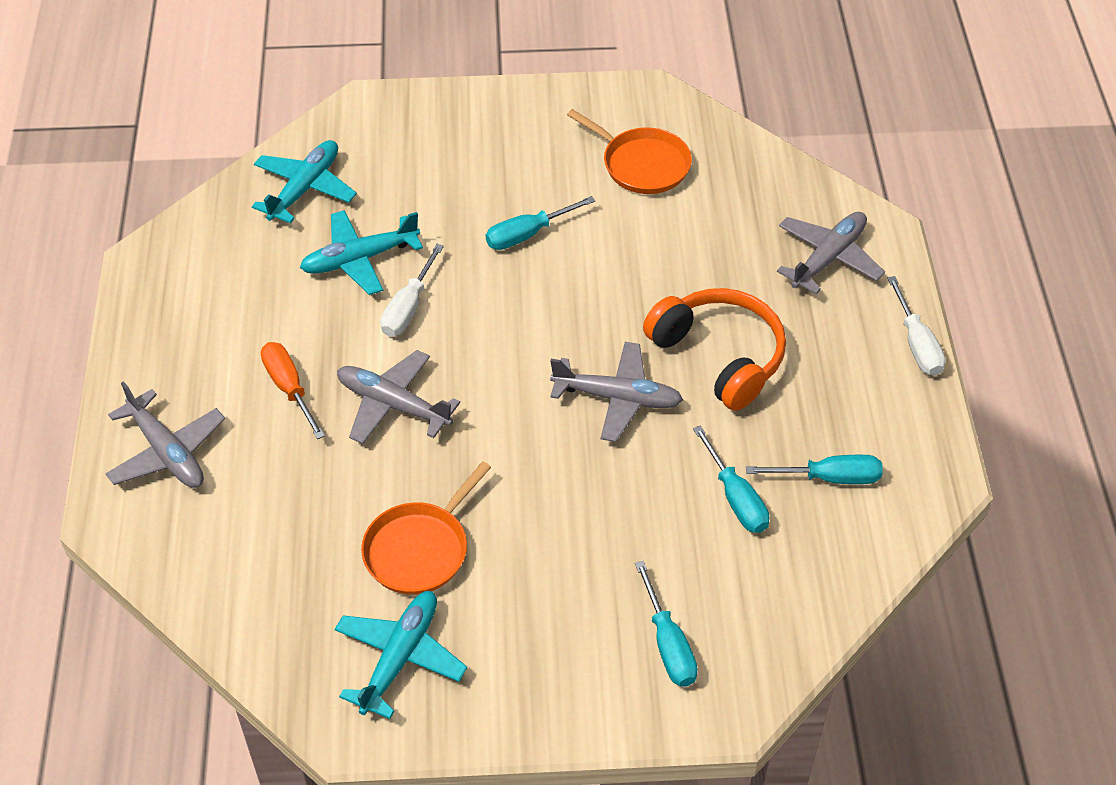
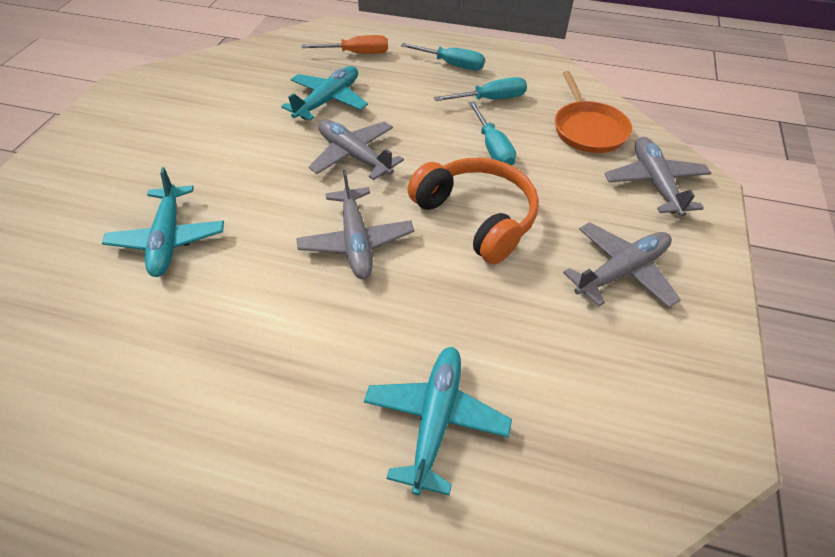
orange pan: 2 -> 1
turquoise screwdriver: 4 -> 3
white screwdriver: 2 -> 0

